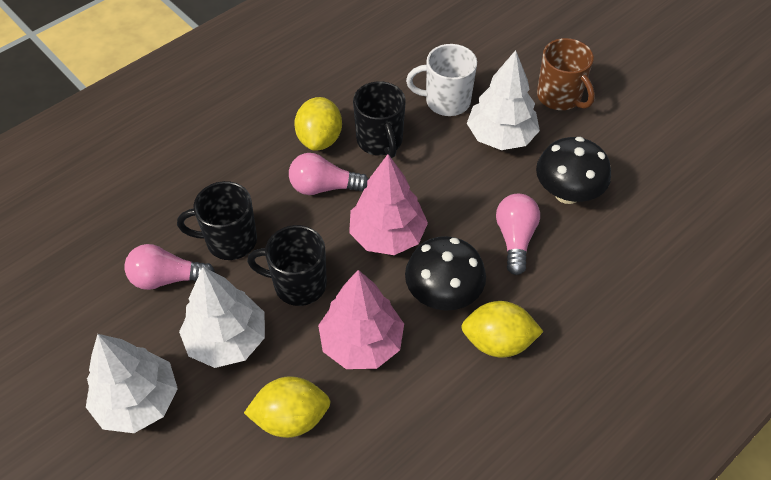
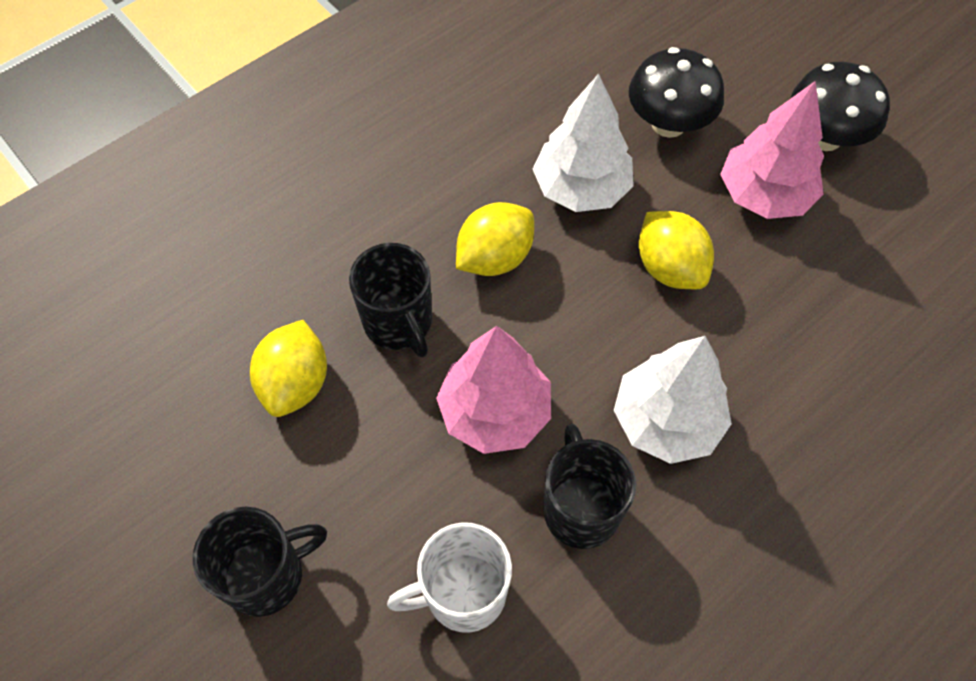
brown mug: 1 -> 0
pink light bulb: 3 -> 0
white tree: 3 -> 2

